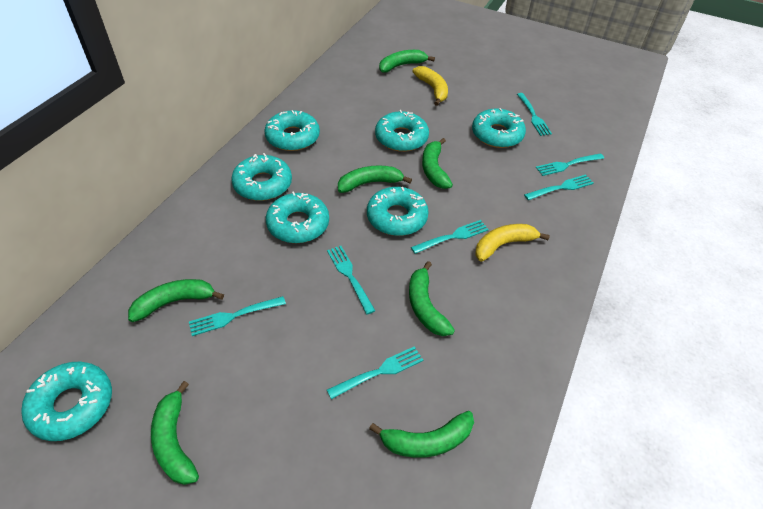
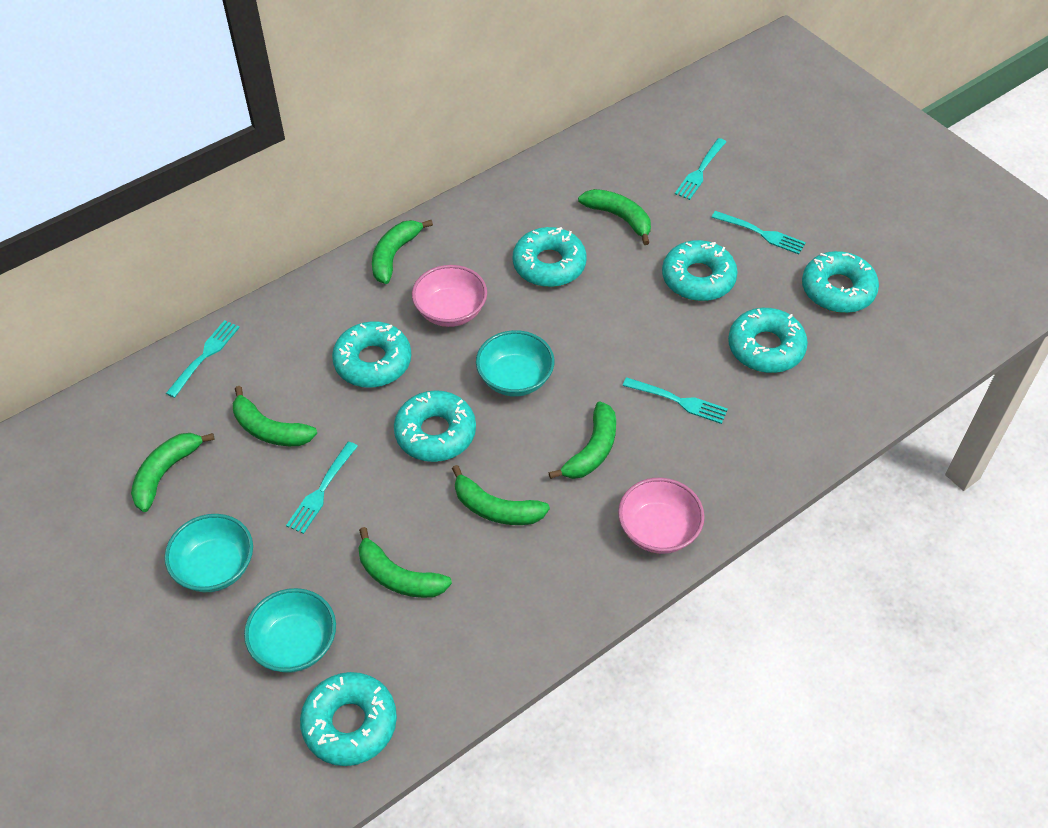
pink bowl: 0 -> 2
turquoise bowl: 0 -> 3
turquoise fork: 7 -> 5
yellow banana: 2 -> 0

